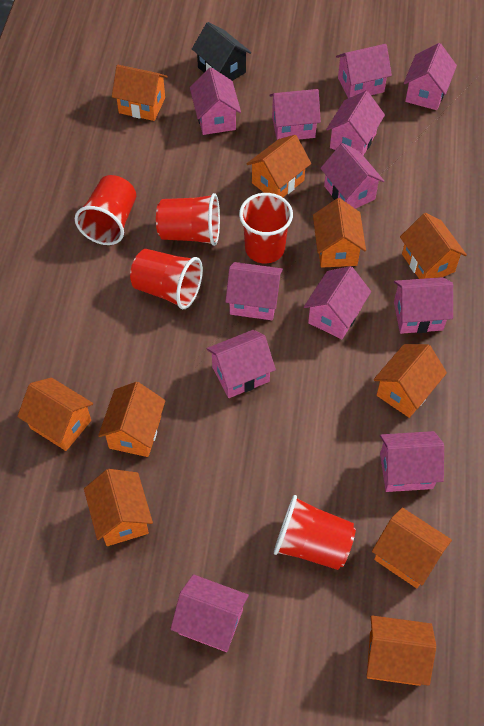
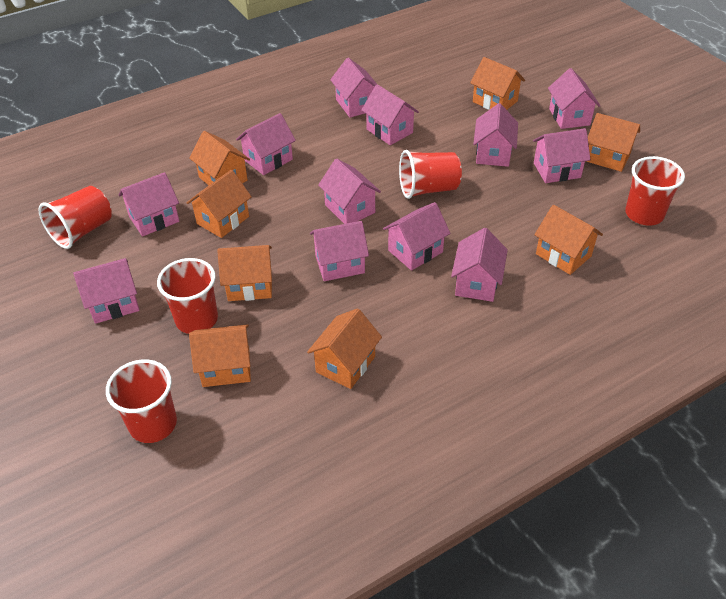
black house: 1 -> 0
orange house: 10 -> 8

